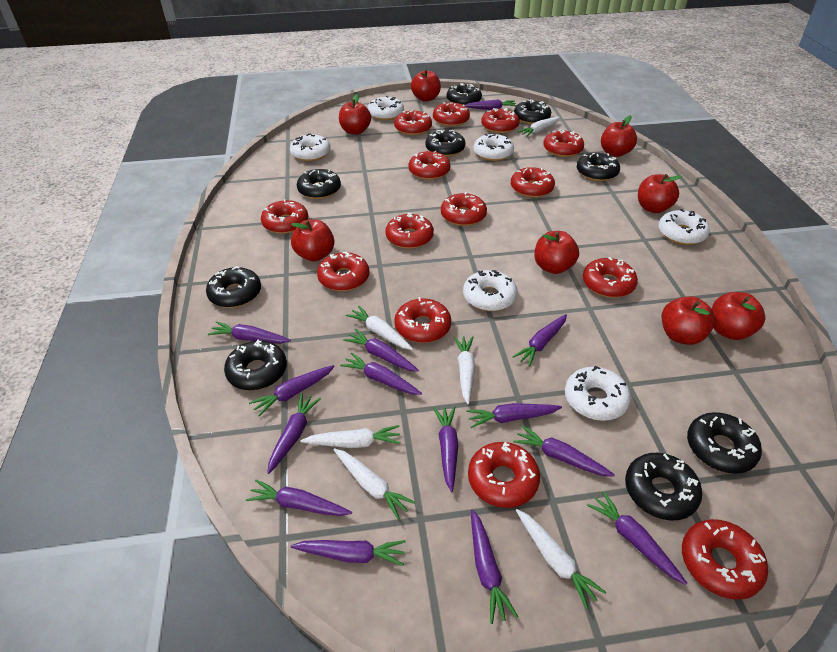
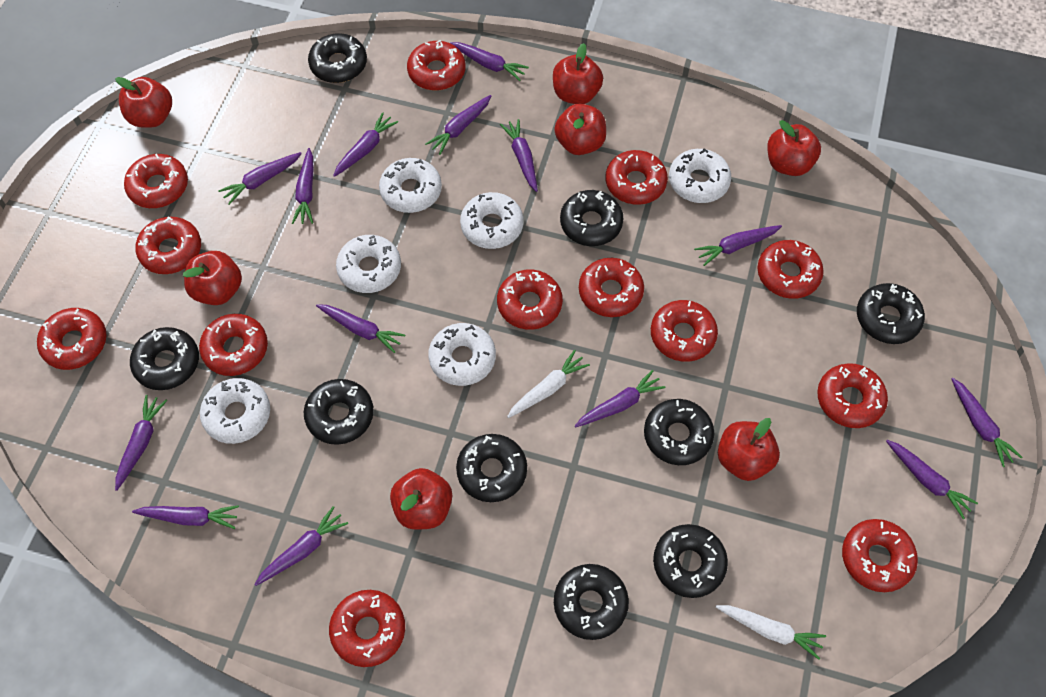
red apple: 8 -> 7
red donut: 14 -> 13
white carrot: 6 -> 2

